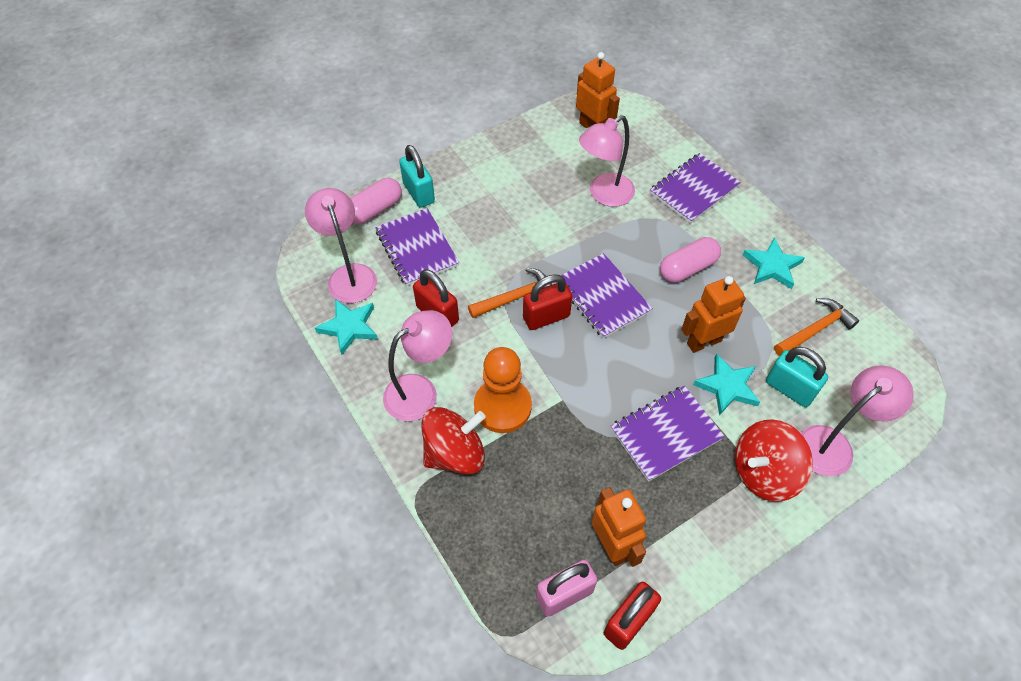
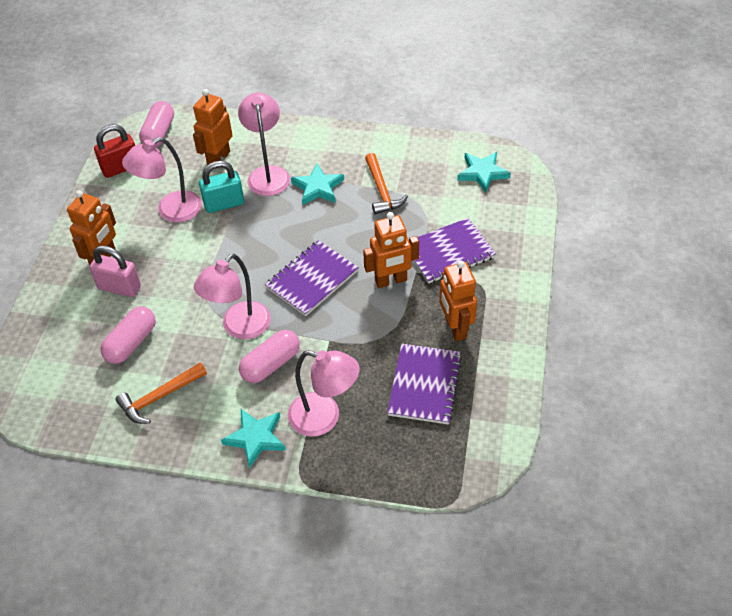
orange pawn: 1 -> 0
orange robot: 3 -> 4
pink capsule: 2 -> 3
purple notebook: 4 -> 3
red padlock: 3 -> 1
red spinning top: 2 -> 0
turquoise padlock: 2 -> 1

